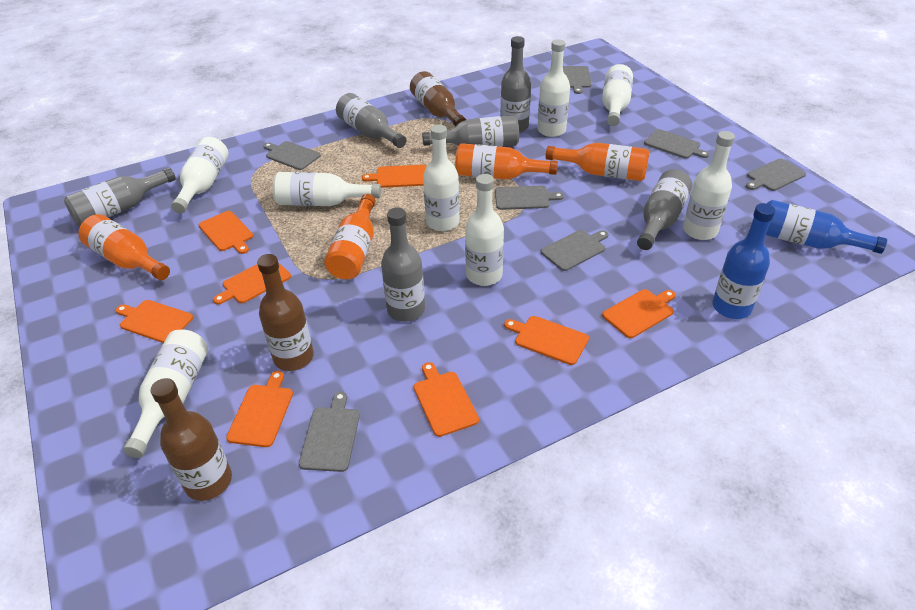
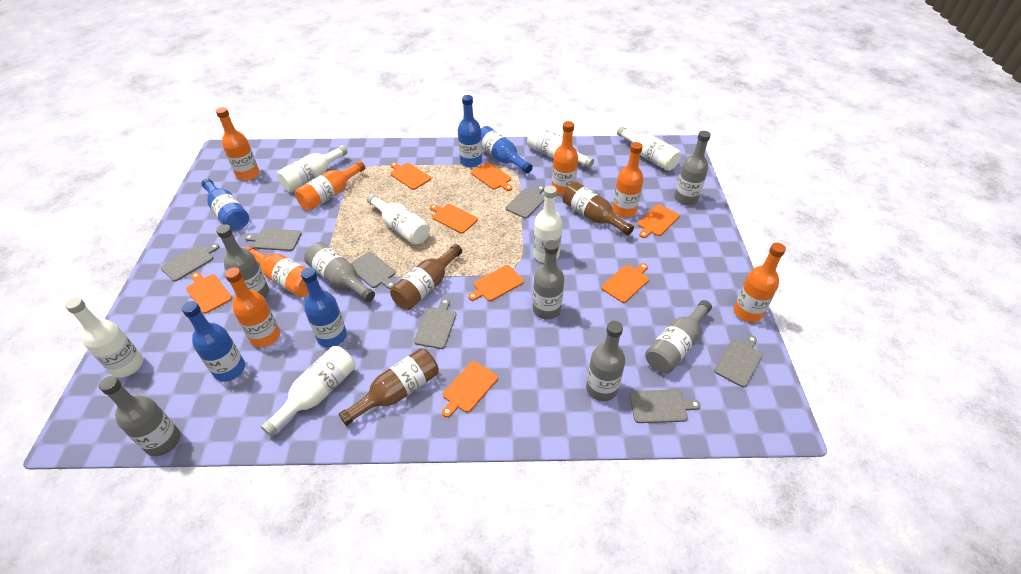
blue bottle: 2 -> 5
grey bottle: 6 -> 7
orange bottle: 4 -> 7
white bottle: 8 -> 7

